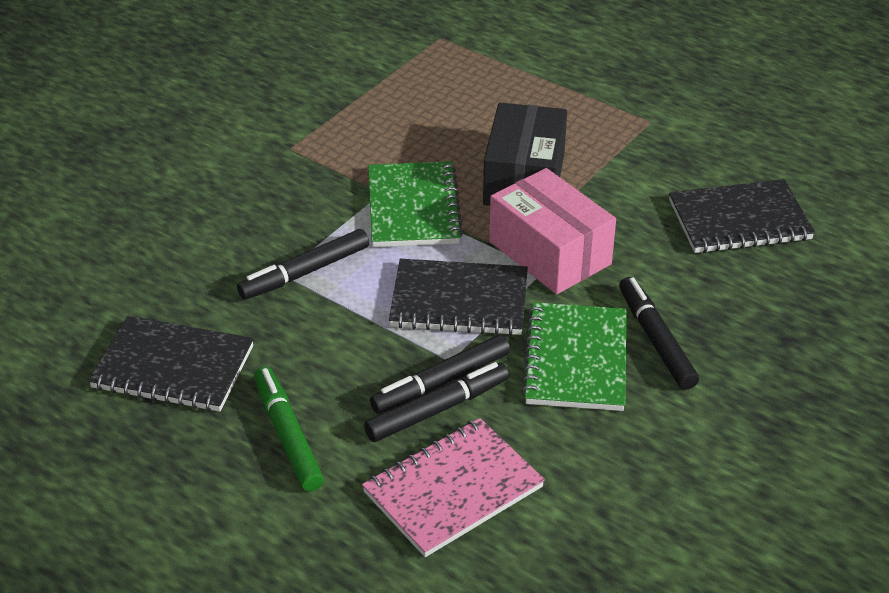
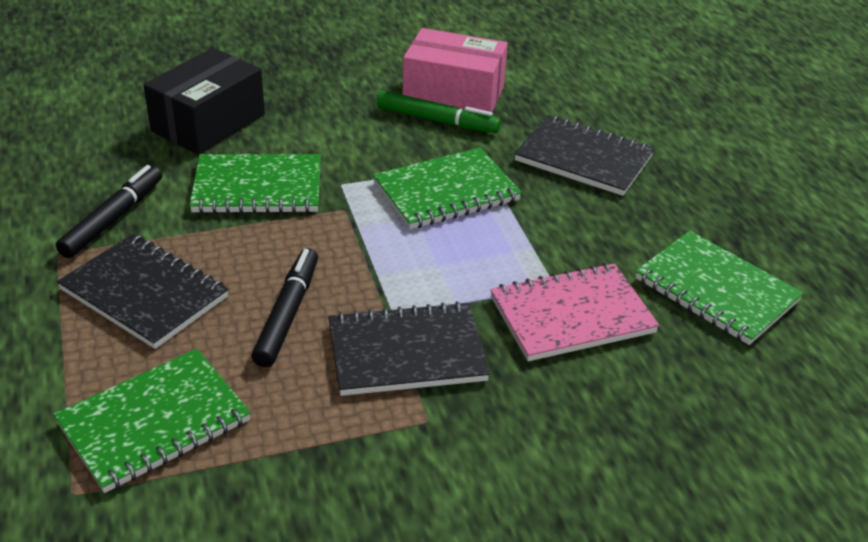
black marker: 4 -> 2
green notebook: 2 -> 4

